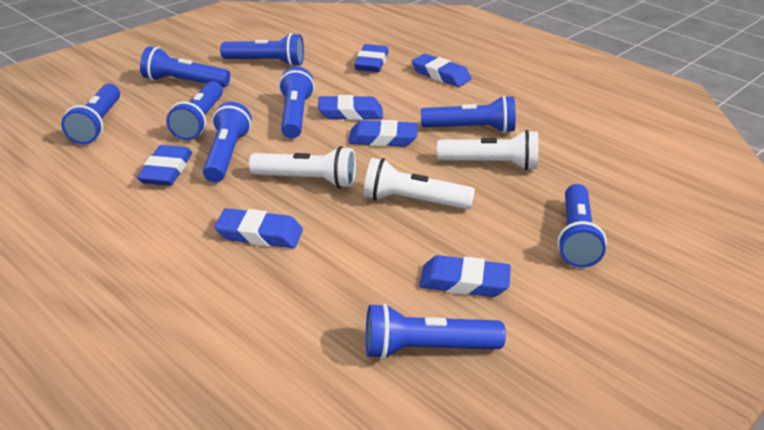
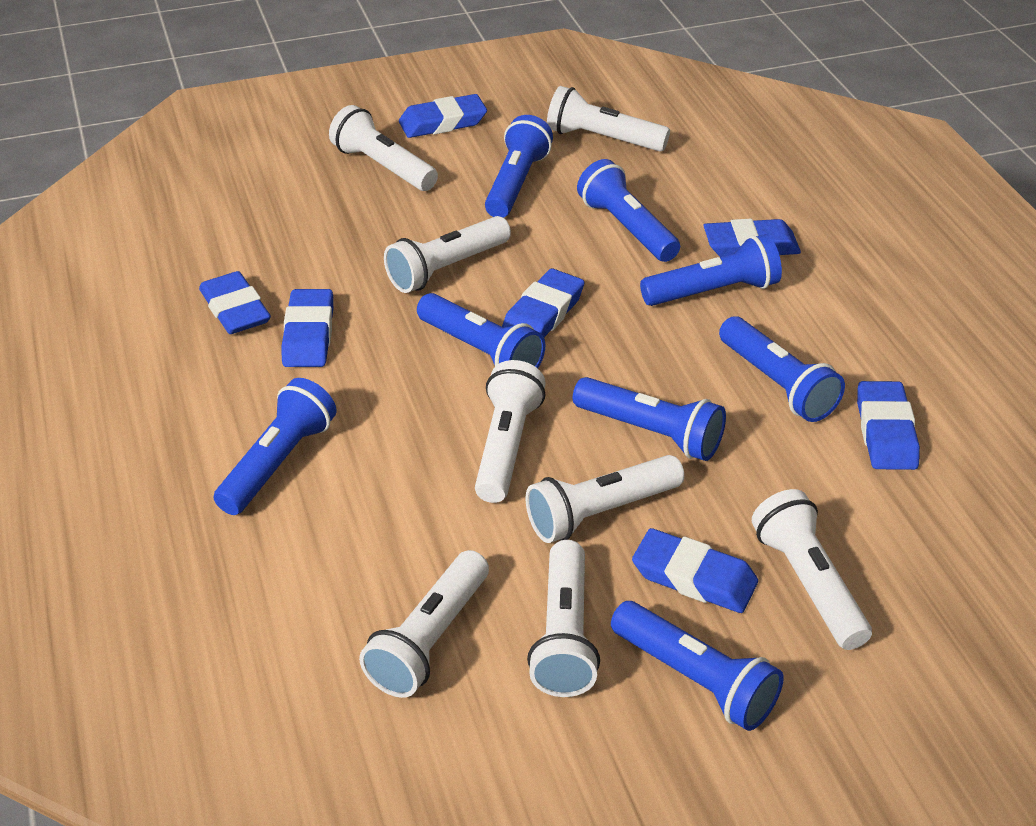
blue flashlight: 9 -> 8
white flashlight: 3 -> 8

